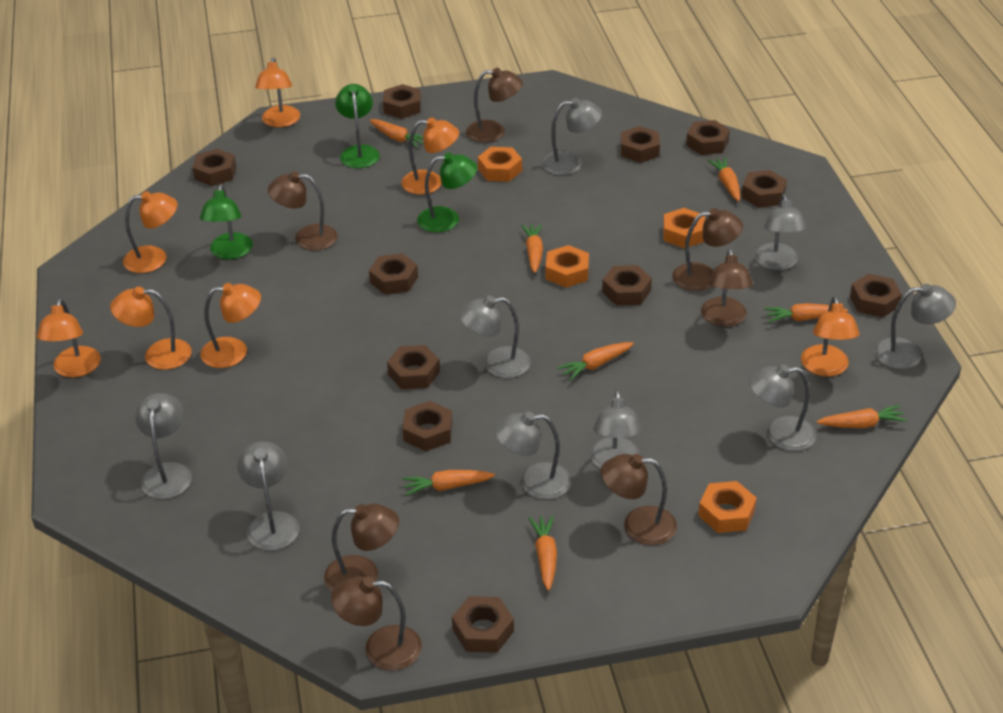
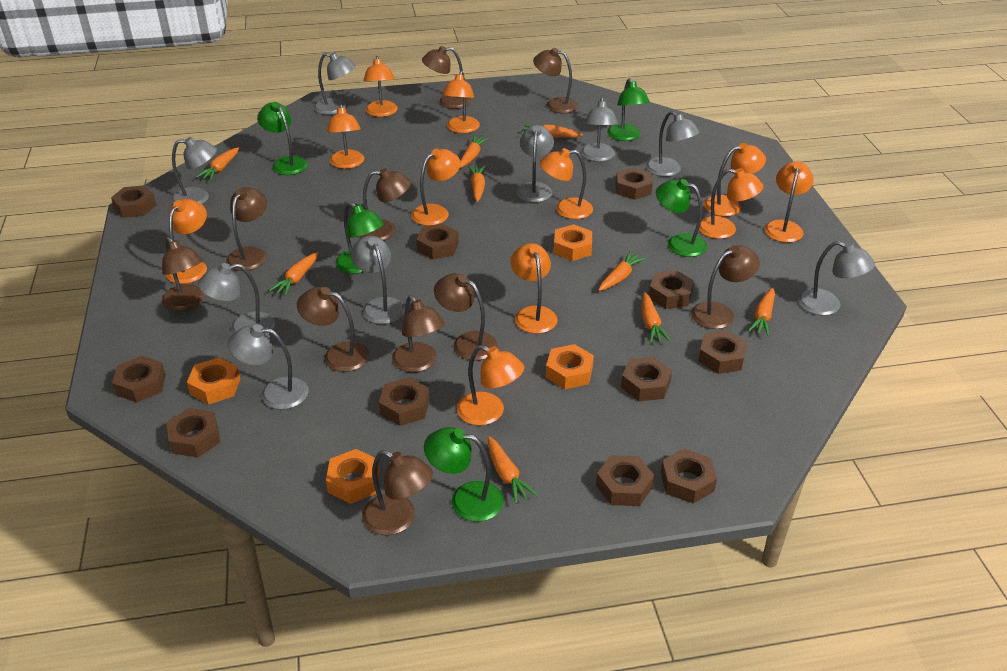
brown lamp: 7 -> 10
green lamp: 3 -> 5
orange carrot: 8 -> 9
orange lamp: 7 -> 11

